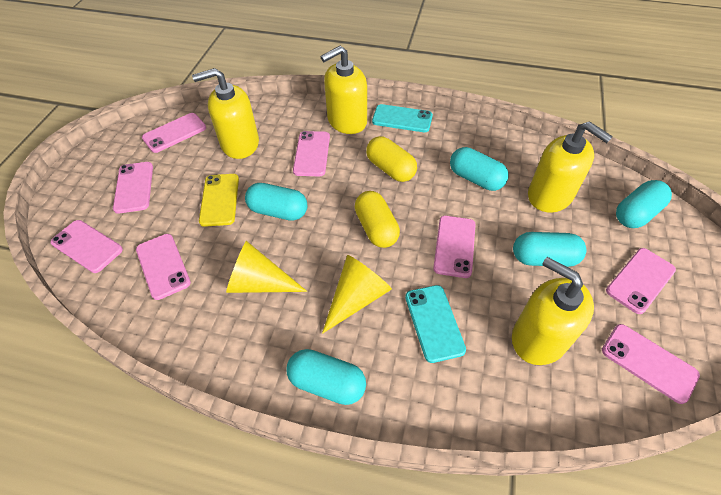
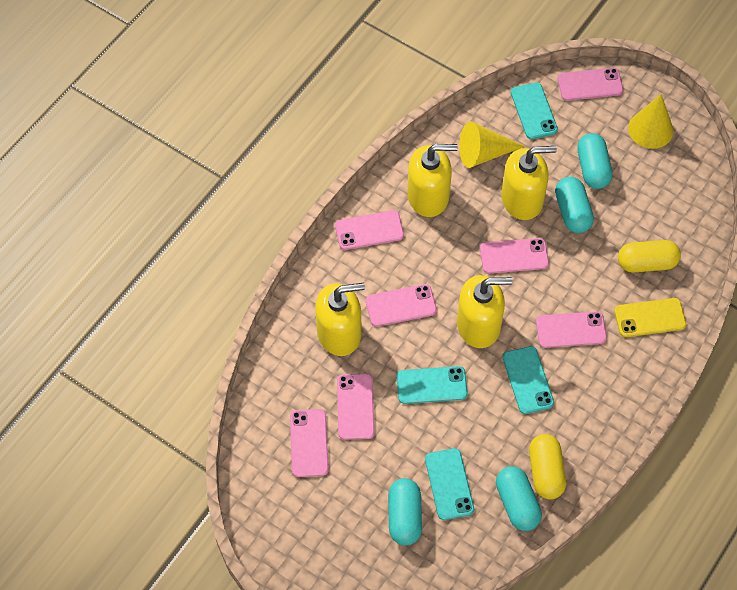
pink phone: 8 -> 7
turquoise capsule: 5 -> 4
turquoise phone: 2 -> 4

